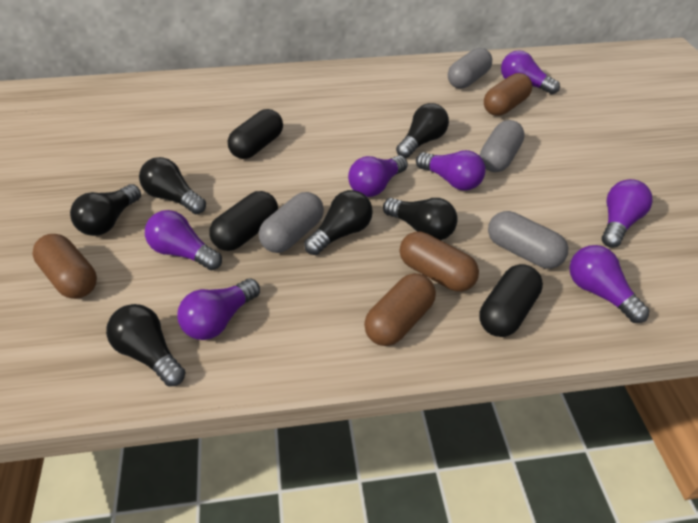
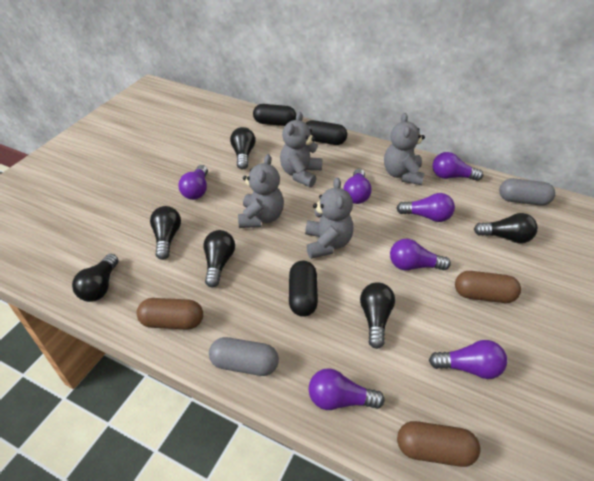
brown capsule: 4 -> 3
grey capsule: 4 -> 2
grey teddy bear: 0 -> 4

